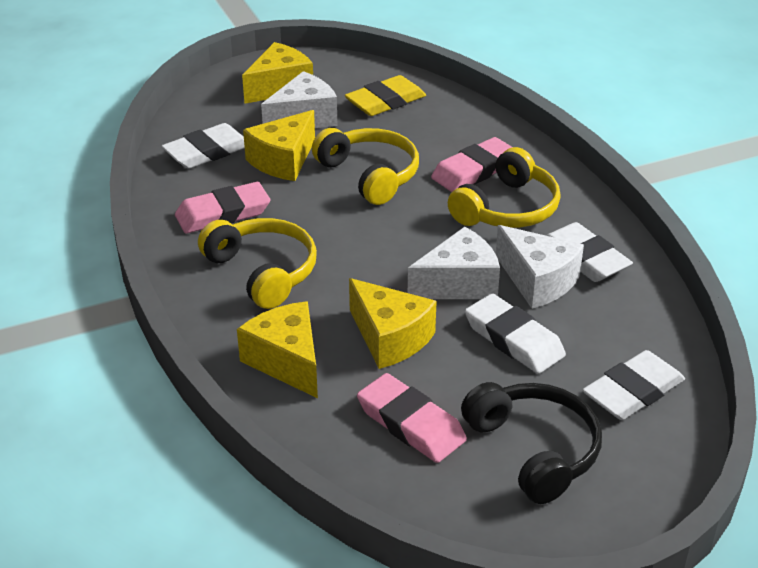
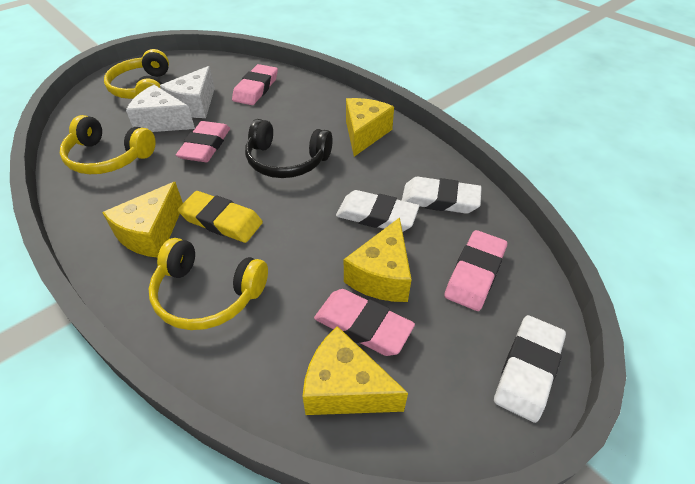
pink eraser: 3 -> 4
white cheese: 3 -> 2
white eraser: 4 -> 3

